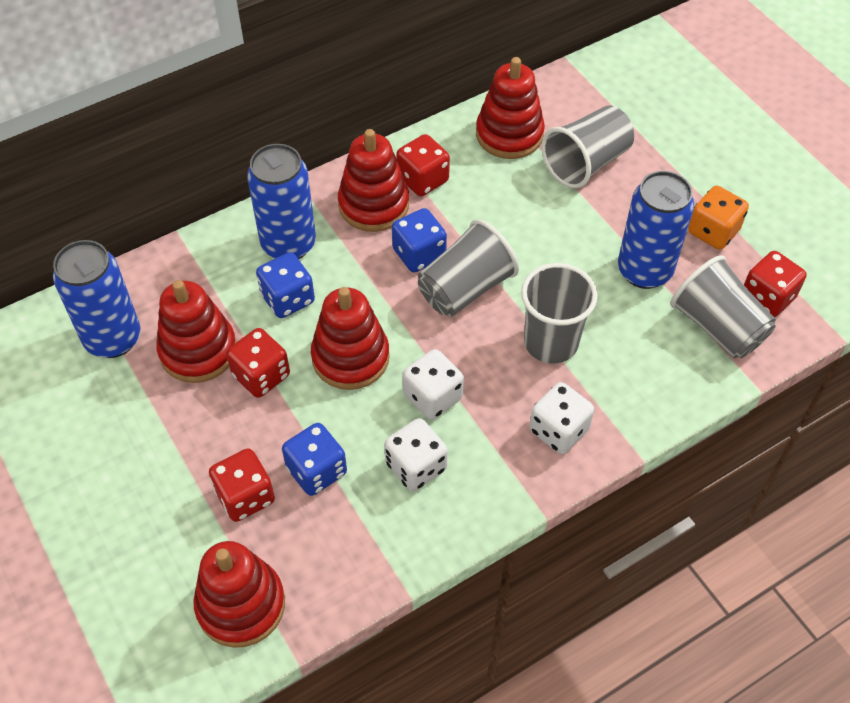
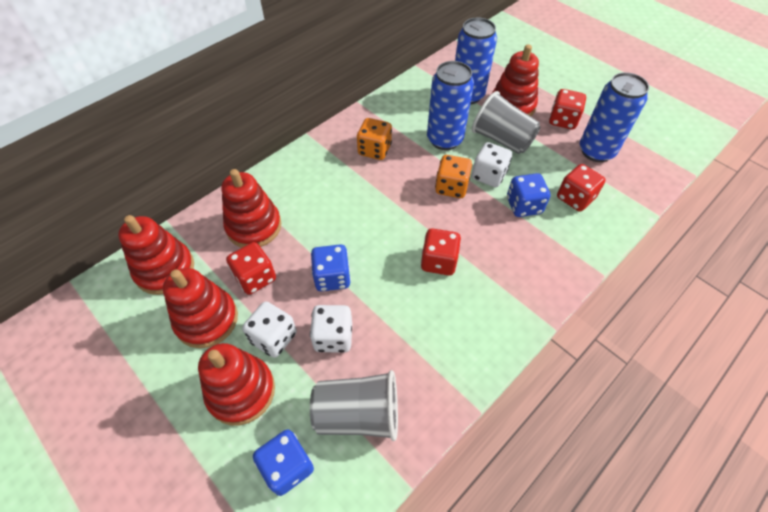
grey cup: 4 -> 2
orange dice: 1 -> 2

